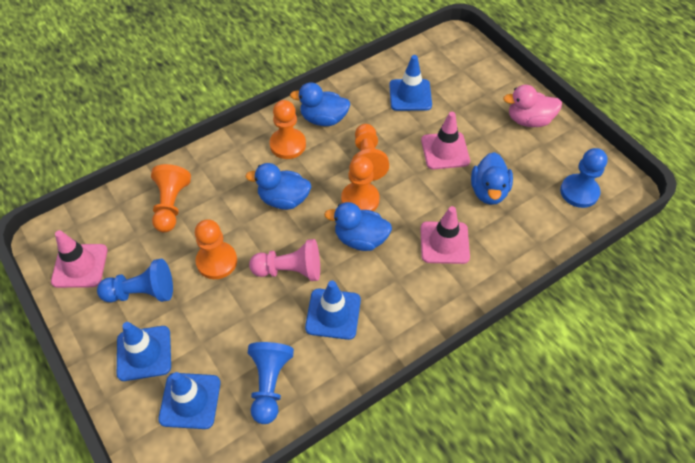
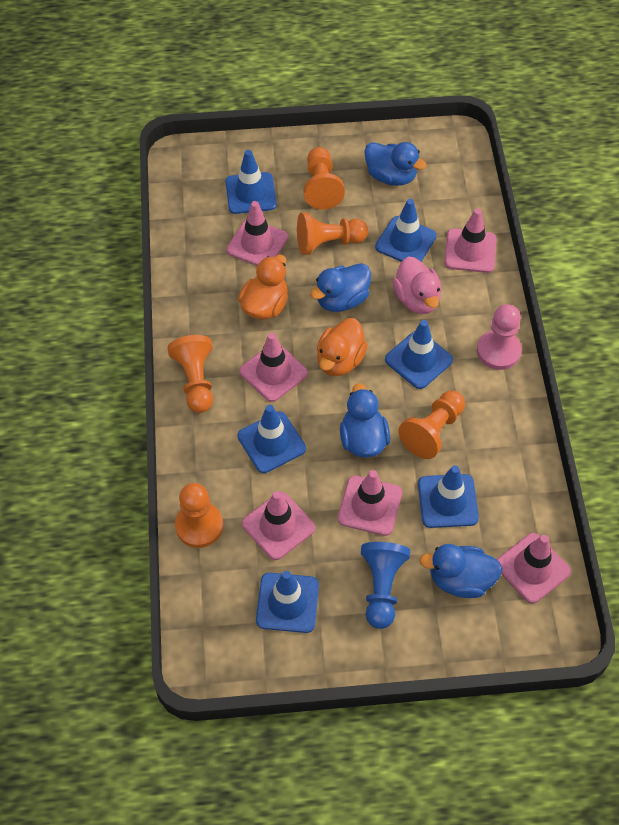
blue pawn: 3 -> 1
blue traffic cone: 4 -> 6
orange duck: 0 -> 2
pink traffic cone: 3 -> 6

